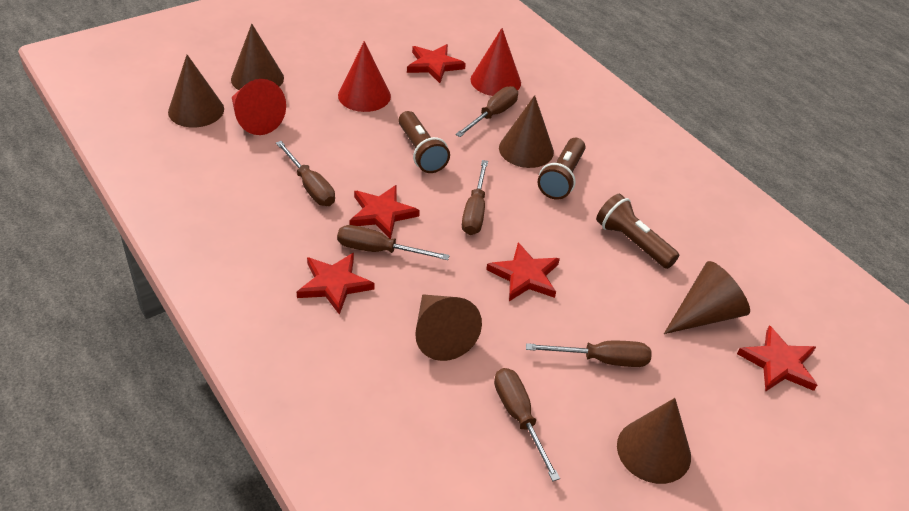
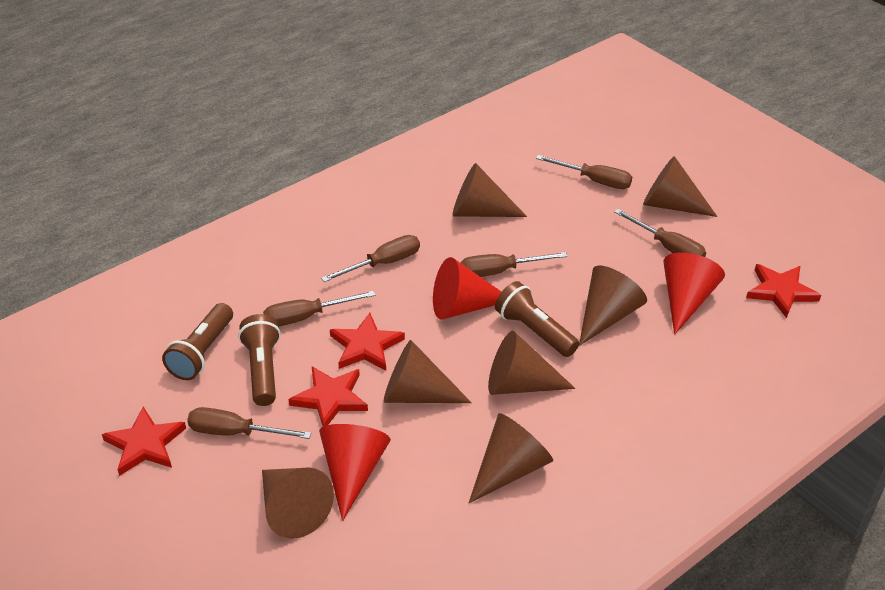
brown cone: 6 -> 7
red star: 5 -> 4

